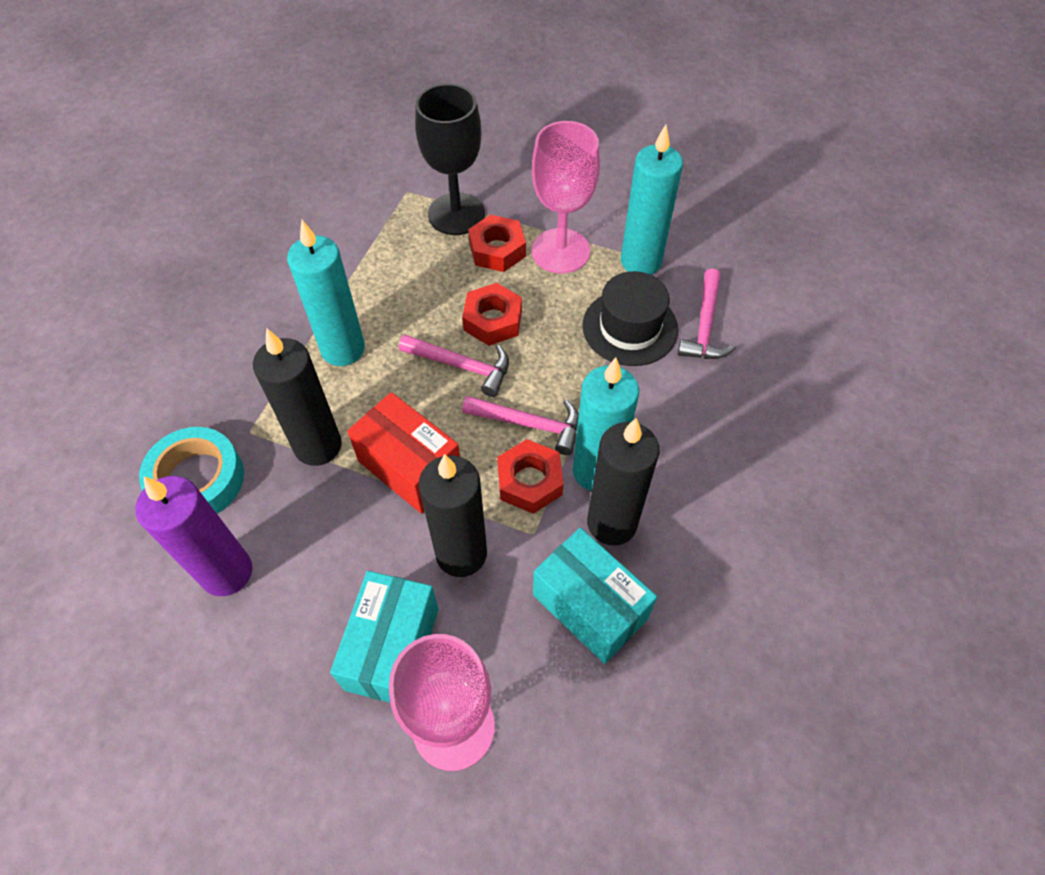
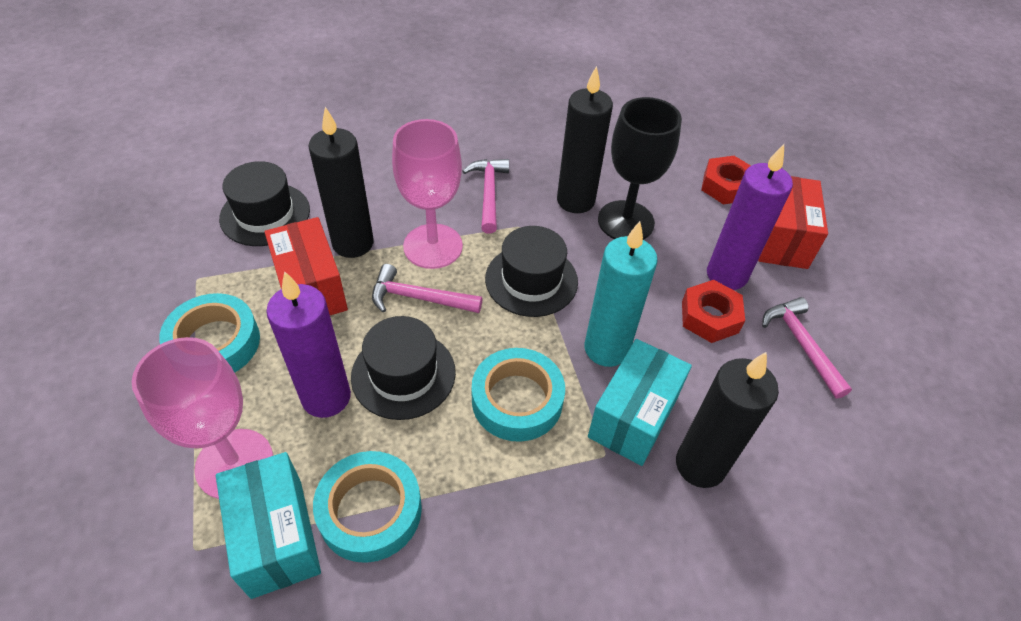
black hat: 1 -> 3
purple candle: 1 -> 2
red box: 1 -> 2
red nut: 3 -> 2
turquoise candle: 3 -> 1
turquoise tape: 1 -> 3

